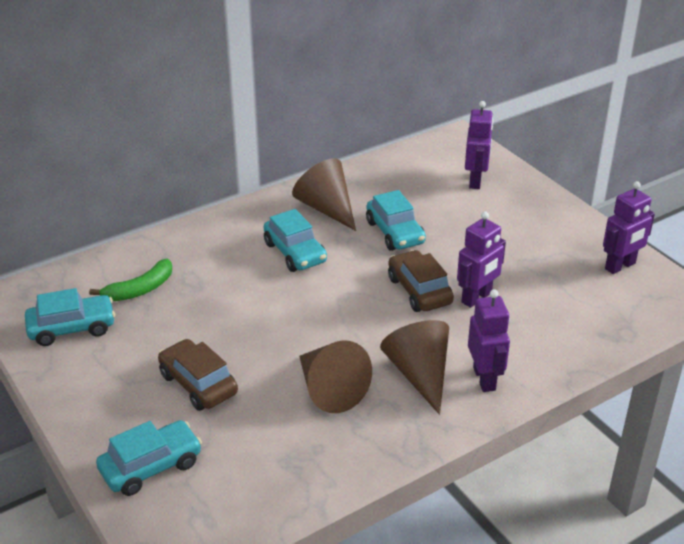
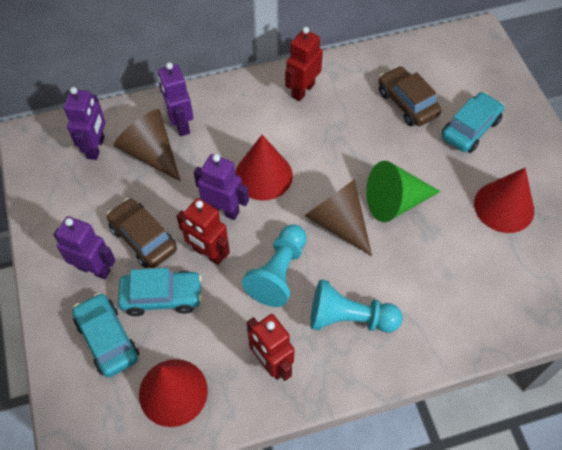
brown cone: 3 -> 2
green banana: 1 -> 0
green cone: 0 -> 1
red cone: 0 -> 3
red robot: 0 -> 3
turquoise car: 4 -> 3
turquoise pawn: 0 -> 2

